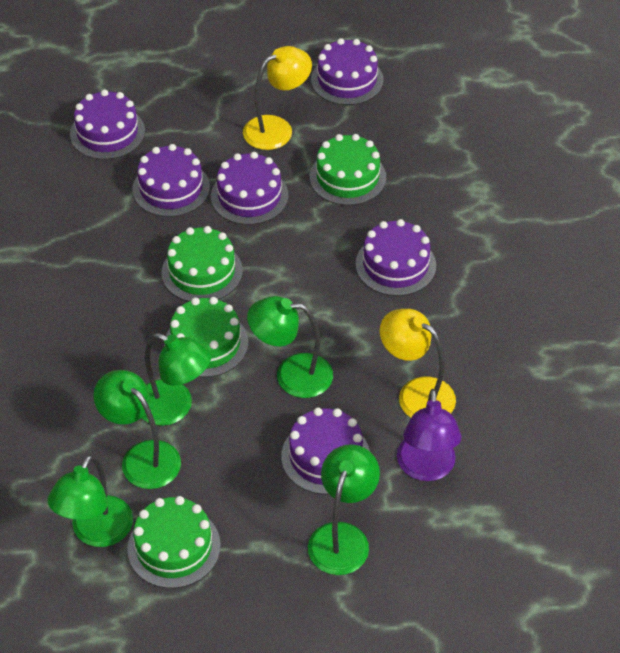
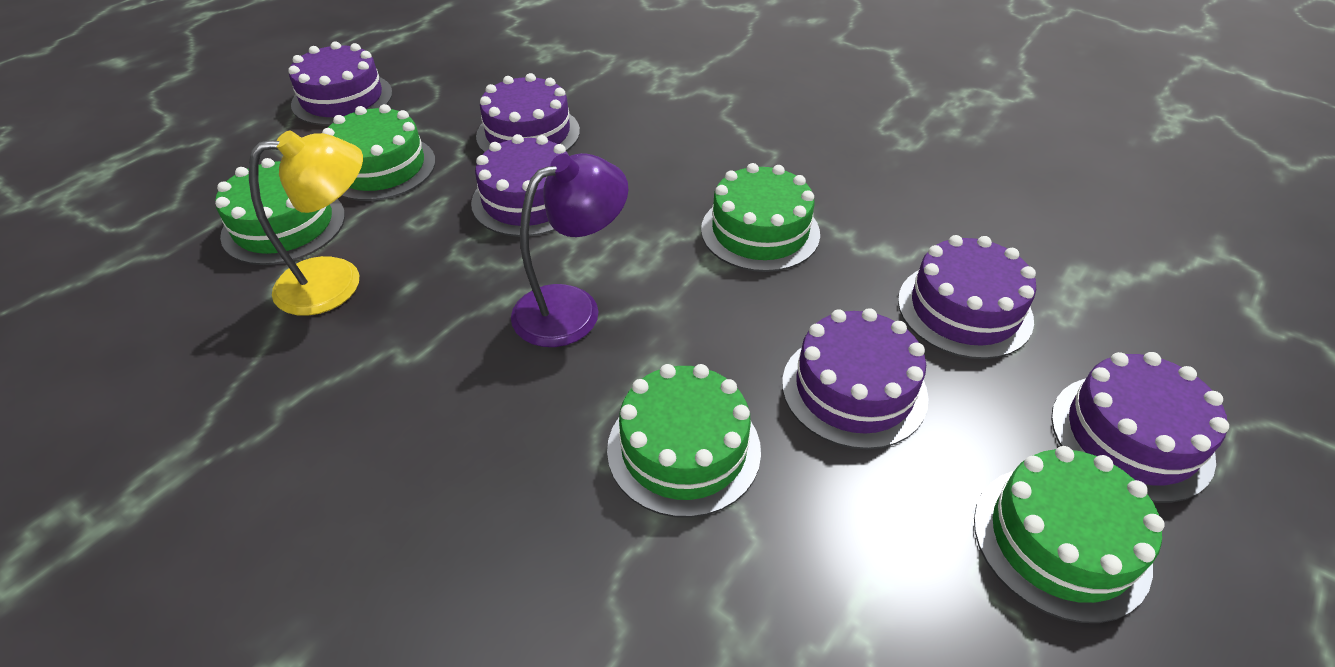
green cake: 4 -> 5
green lamp: 5 -> 0
yellow lamp: 2 -> 1

